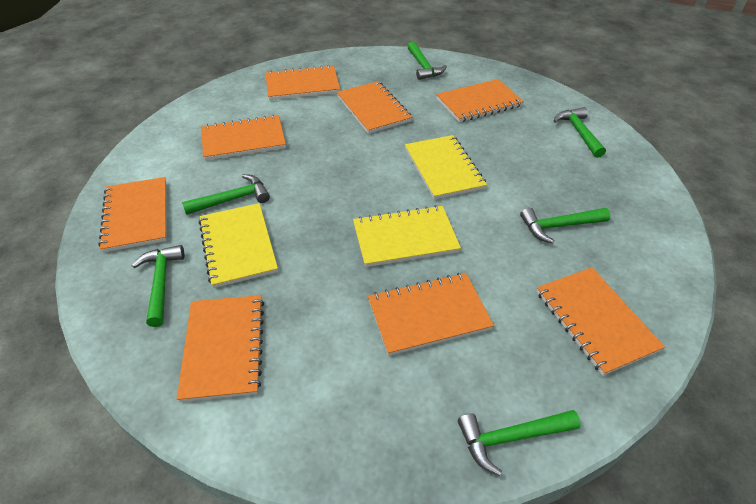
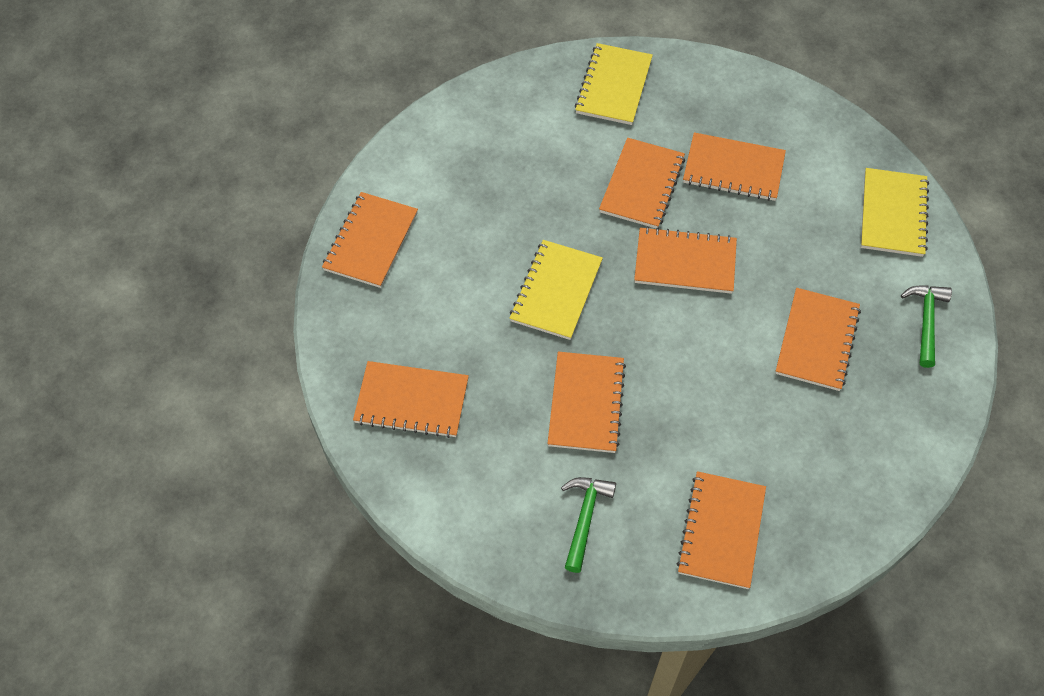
green hammer: 6 -> 2

